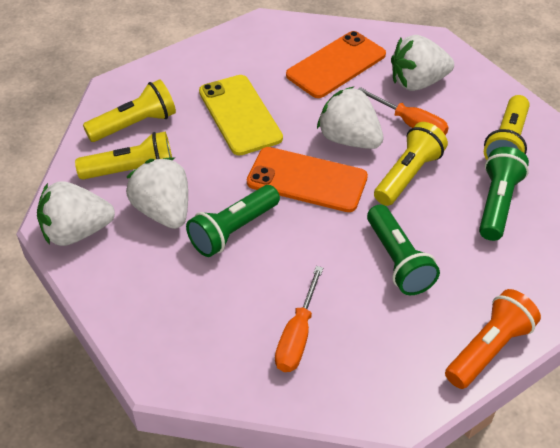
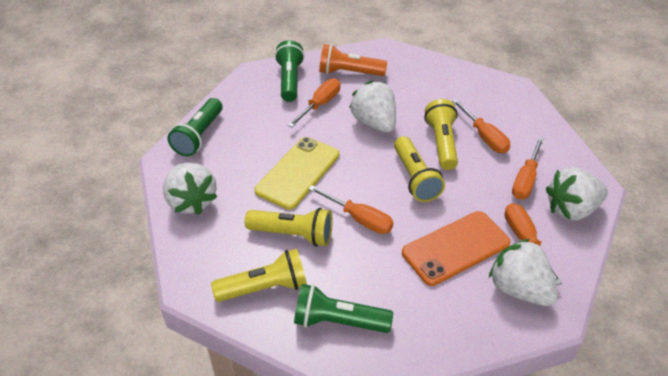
orange phone: 2 -> 1
orange screwdriver: 2 -> 5

